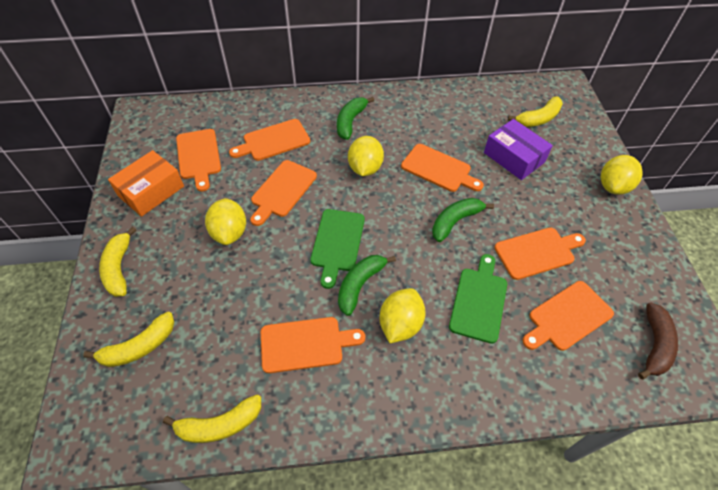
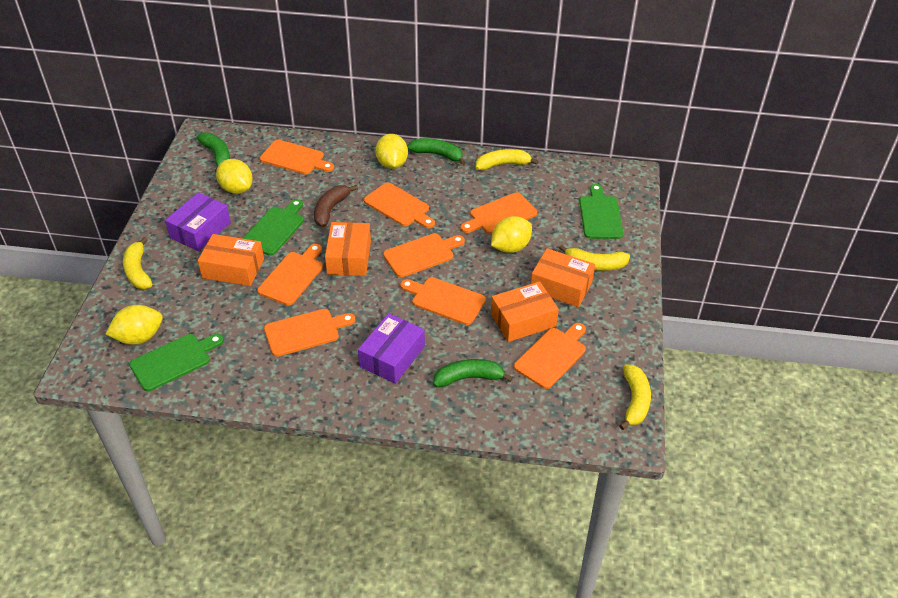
green cutting board: 2 -> 3
orange box: 1 -> 4
orange cutting board: 7 -> 8
purple box: 1 -> 2

